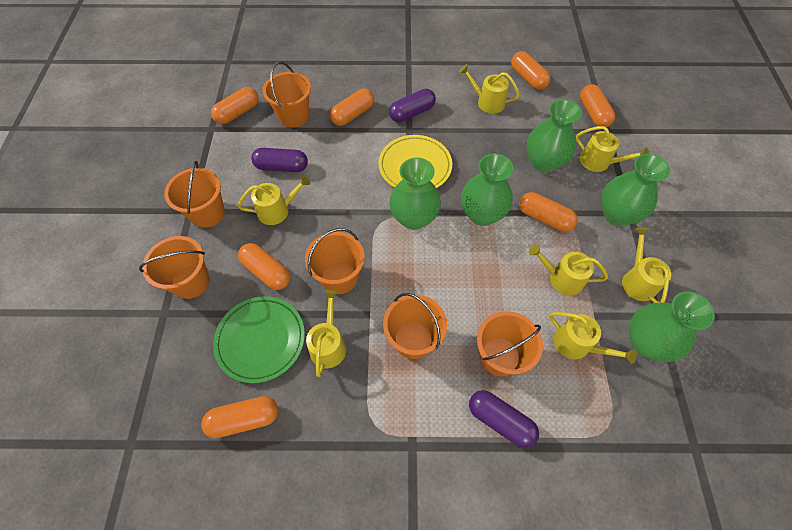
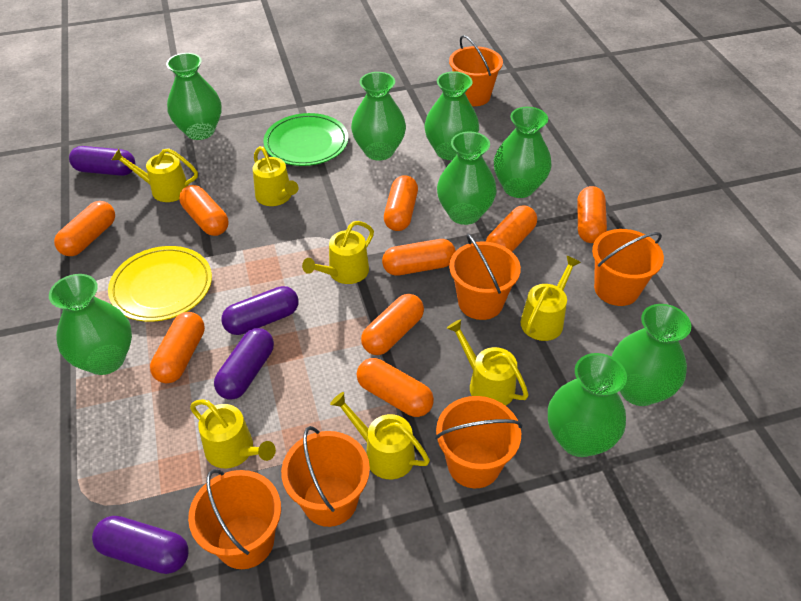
green vase: 5 -> 8
orange capsule: 7 -> 9
purple capsule: 3 -> 4

